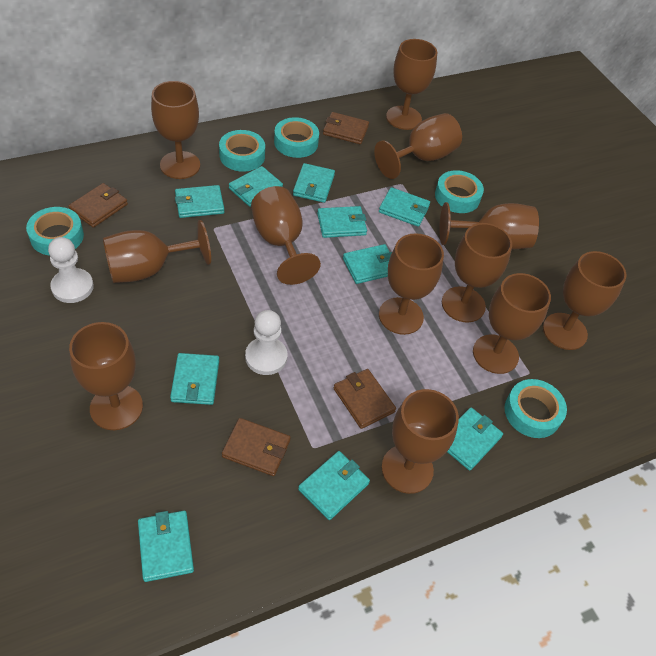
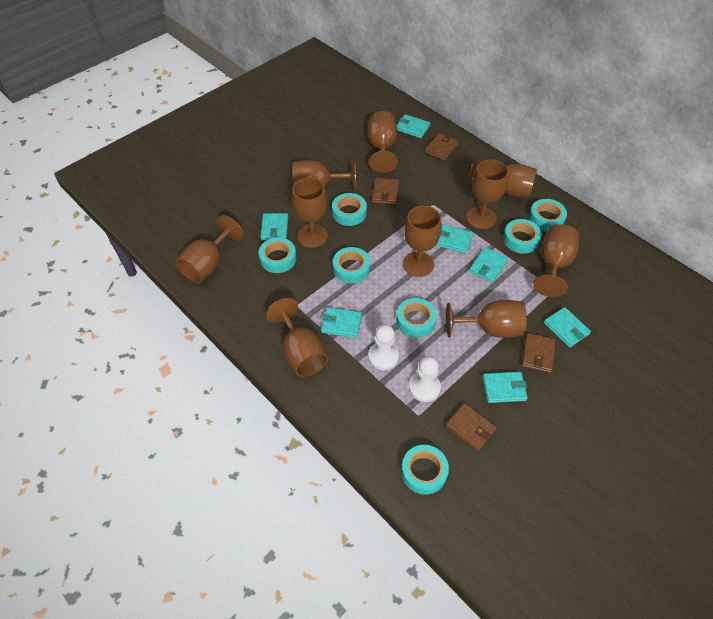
brown goblet: 12 -> 10
turquoise tape: 5 -> 7
turquoise wallet: 10 -> 7

